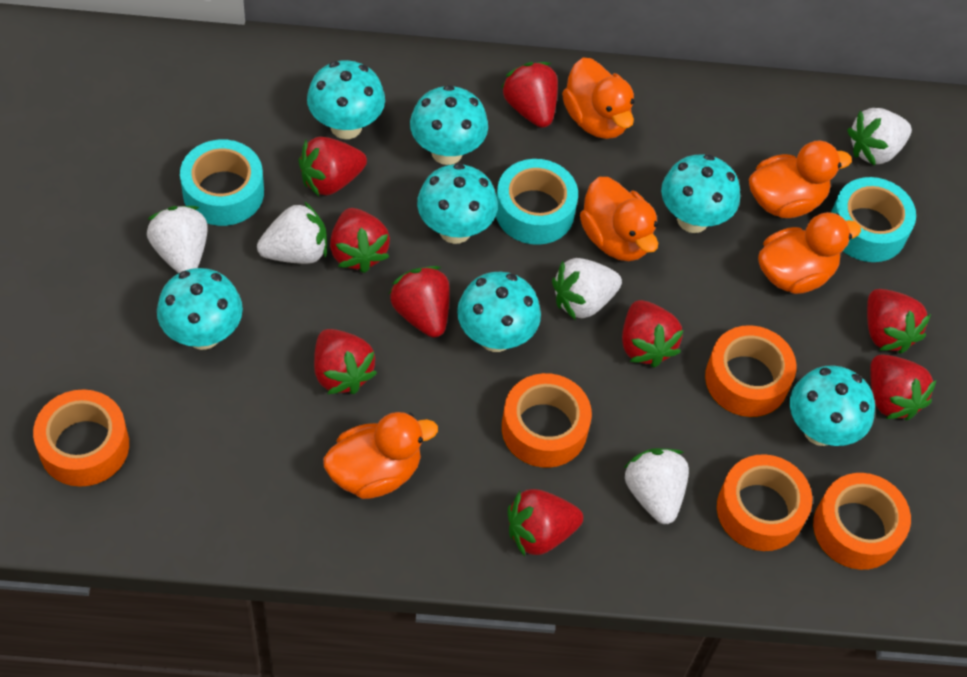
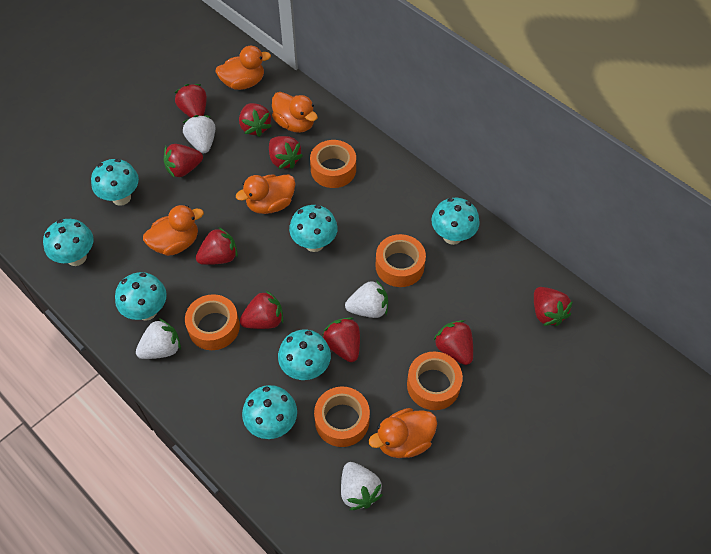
turquoise tape: 3 -> 0
white strawberry: 5 -> 4

